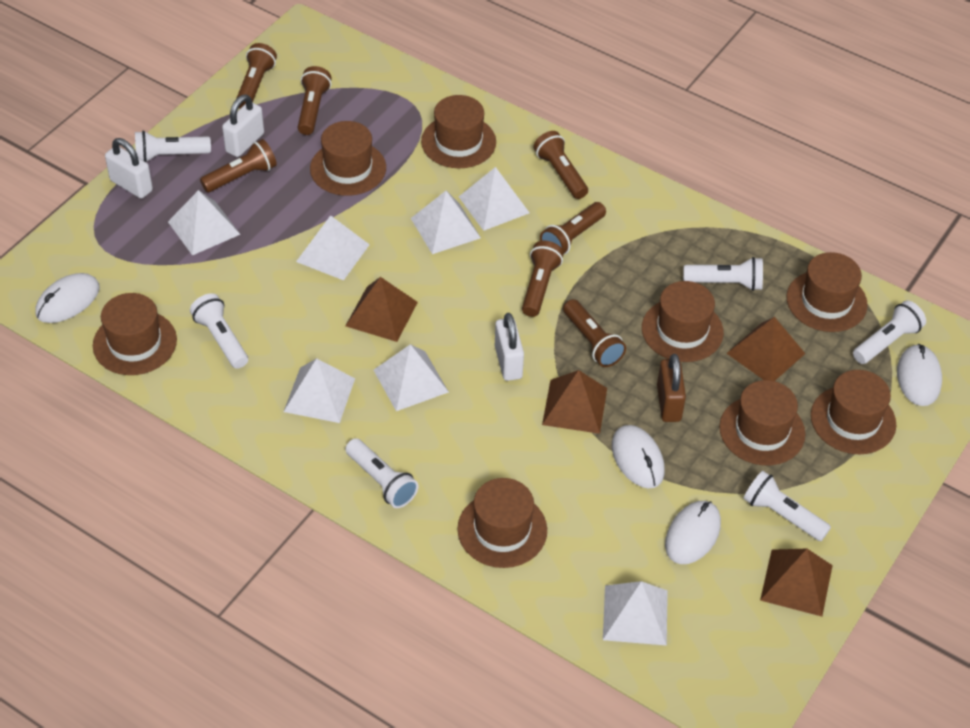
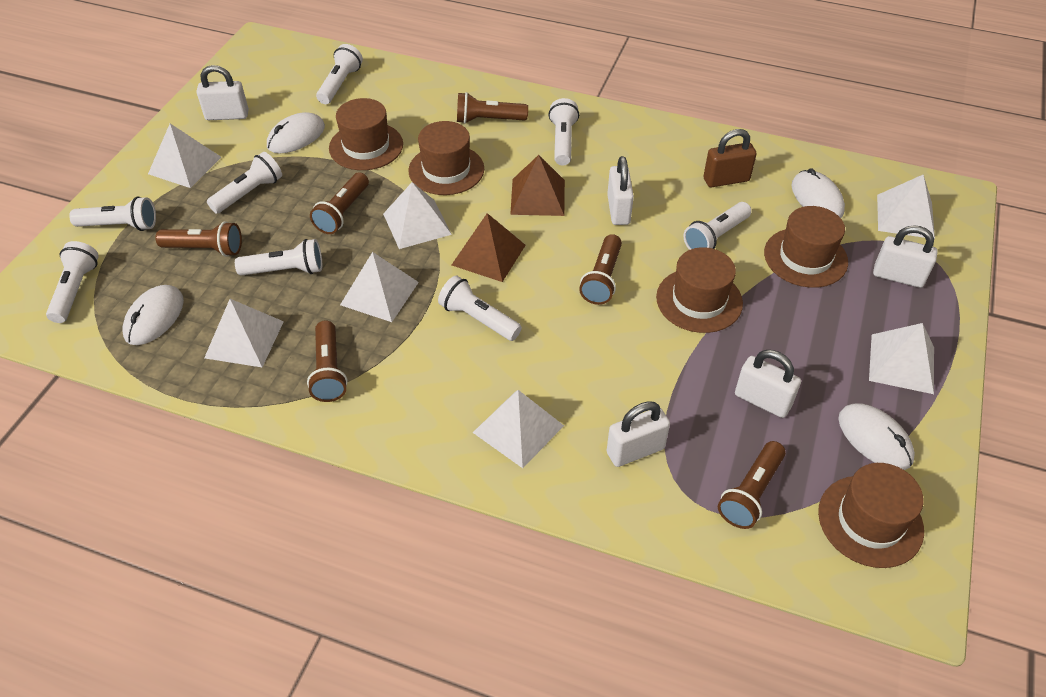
brown flashlight: 7 -> 6
brown hat: 8 -> 5
brown pyramid: 4 -> 2
white flashlight: 6 -> 8
white padlock: 3 -> 5

